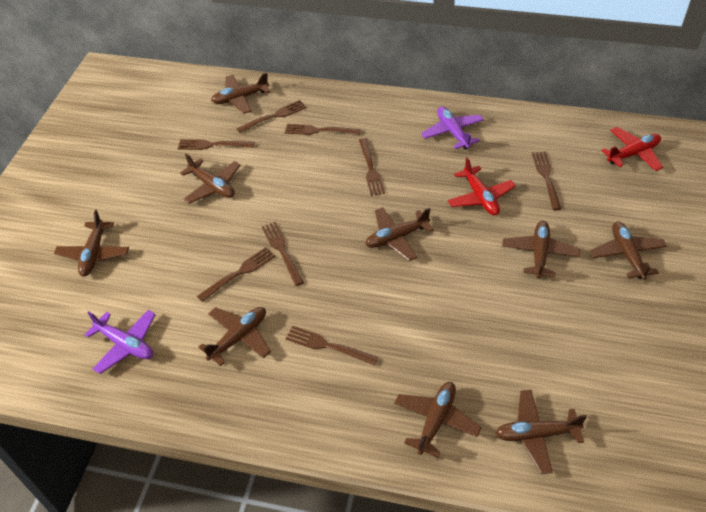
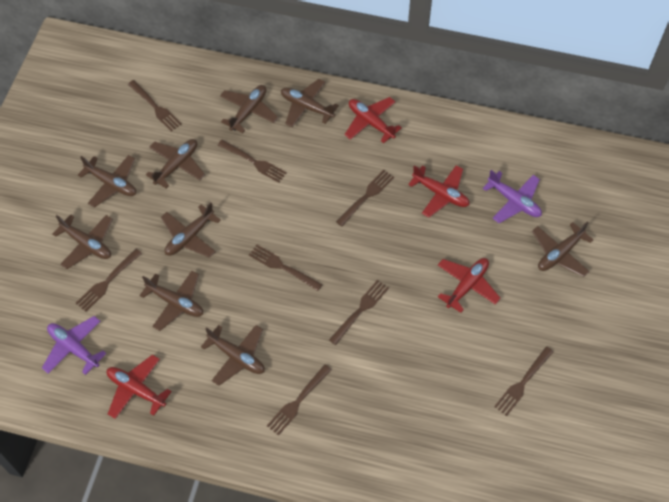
red plane: 2 -> 4

